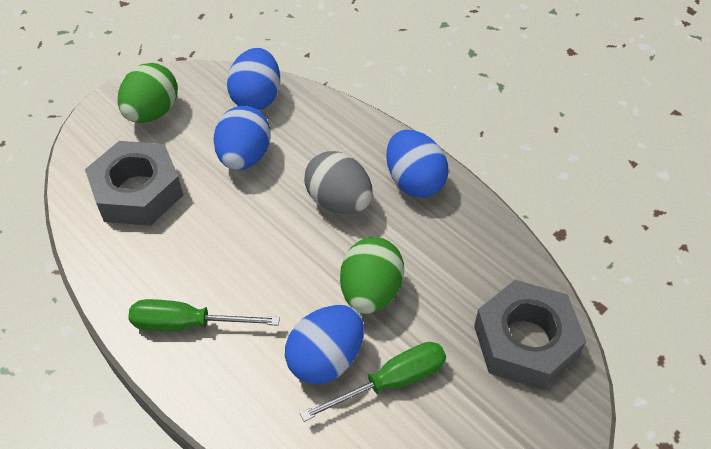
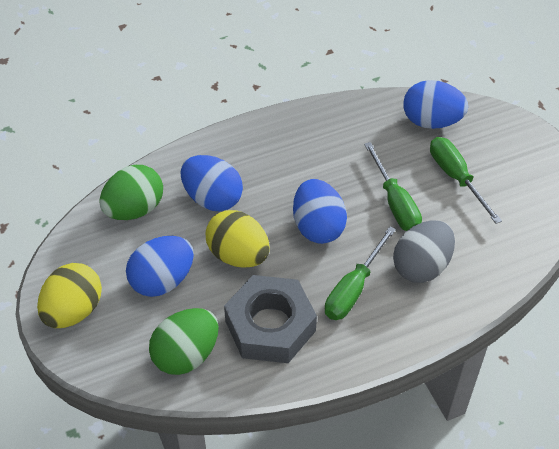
green screwdriver: 2 -> 3
grey nut: 2 -> 1
yellow egg: 0 -> 2

